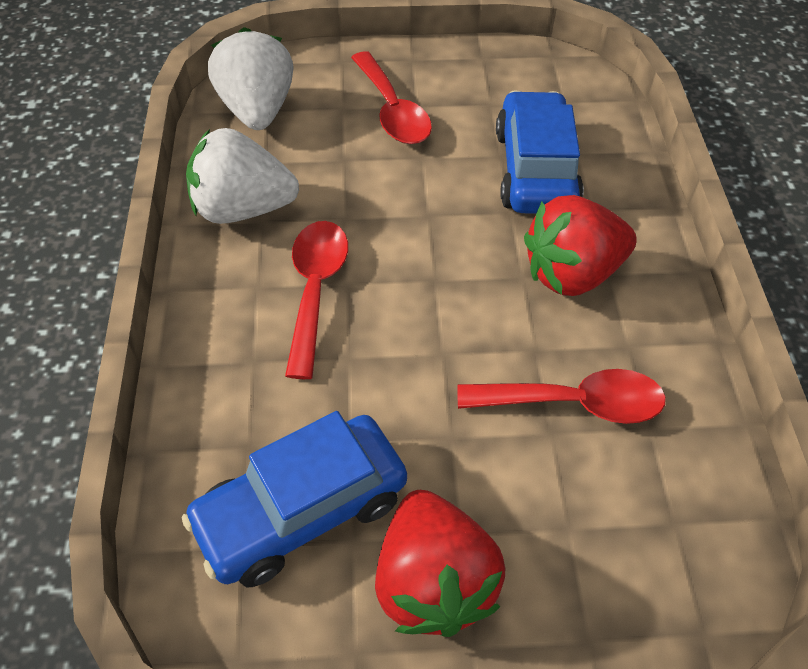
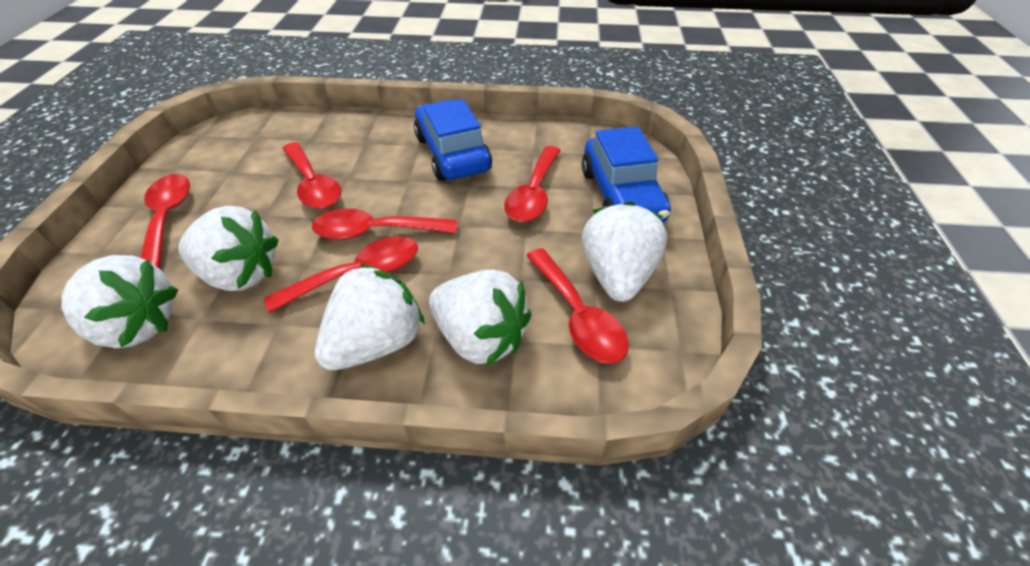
red spoon: 3 -> 6
red strawberry: 2 -> 0
white strawberry: 2 -> 5

